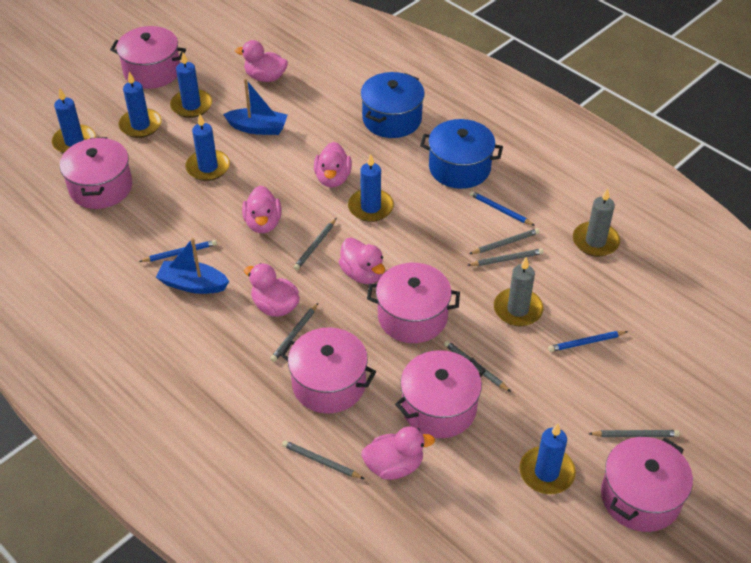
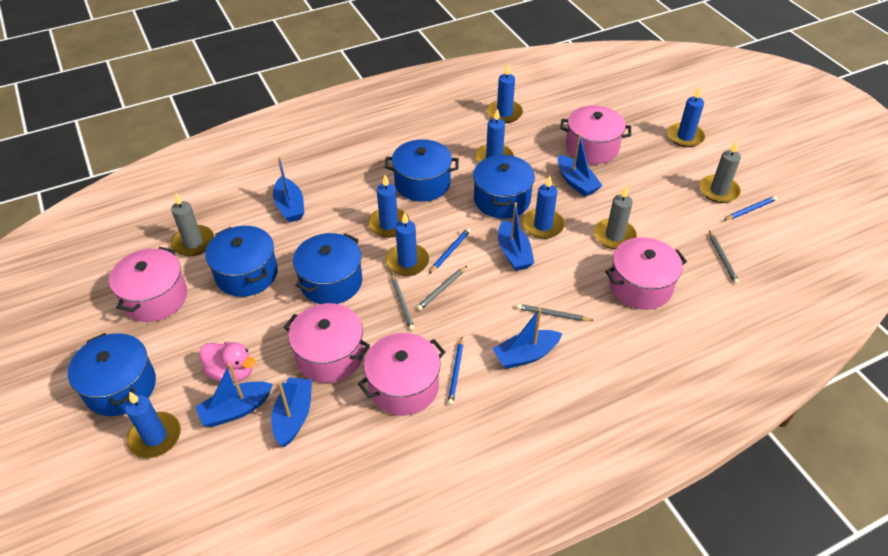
blue boat: 2 -> 6
blue candle: 6 -> 7
blue pot: 2 -> 5
grey candle: 2 -> 3
grey pencil: 7 -> 4
pink duck: 6 -> 1
pink pot: 6 -> 5

